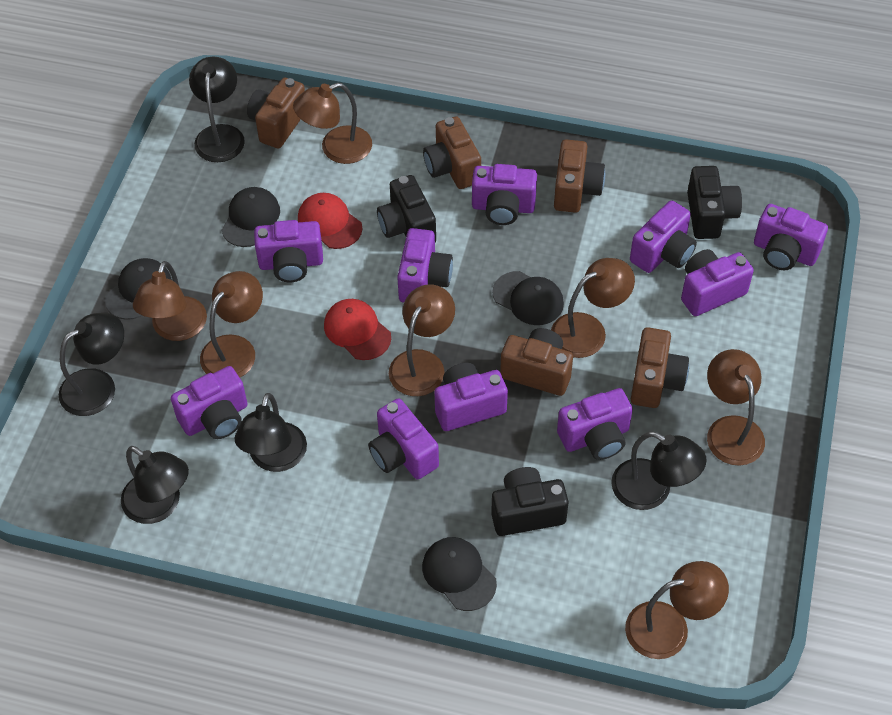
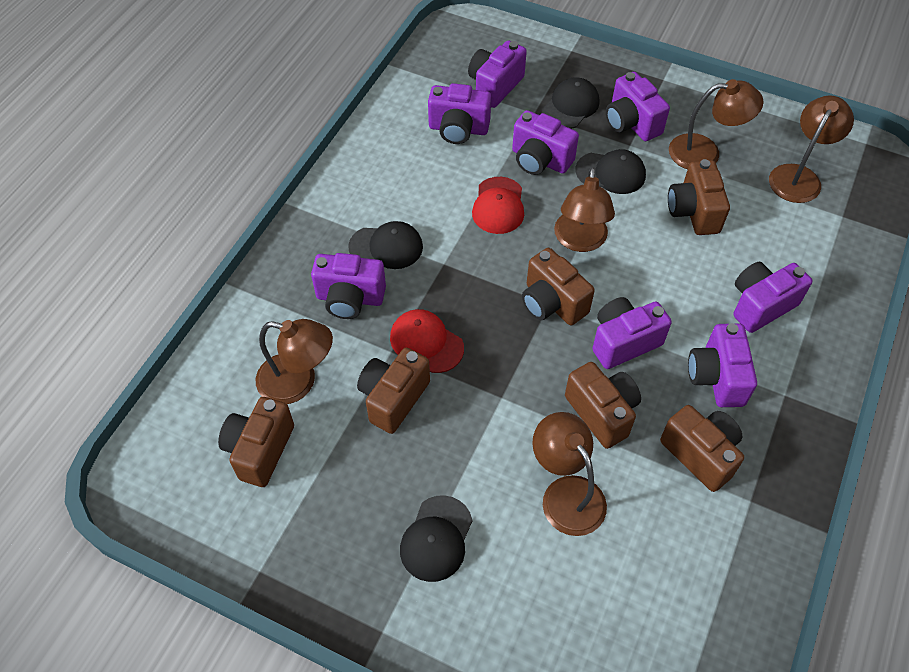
black camera: 3 -> 0
black lamp: 5 -> 0
brown camera: 5 -> 6
brown lamp: 7 -> 5
purple camera: 10 -> 8

